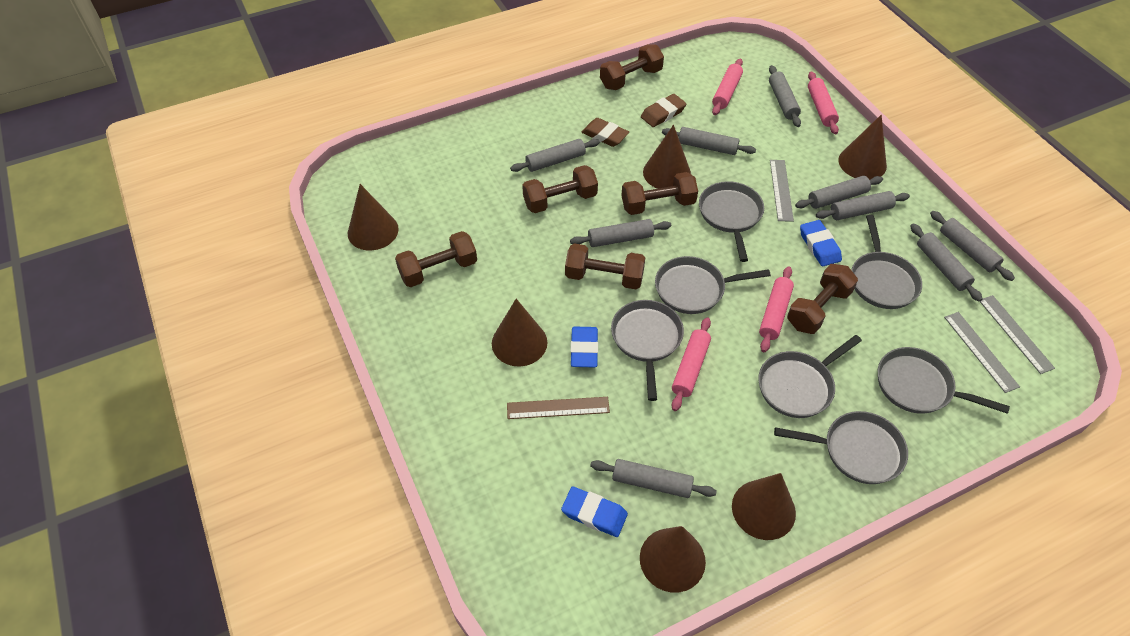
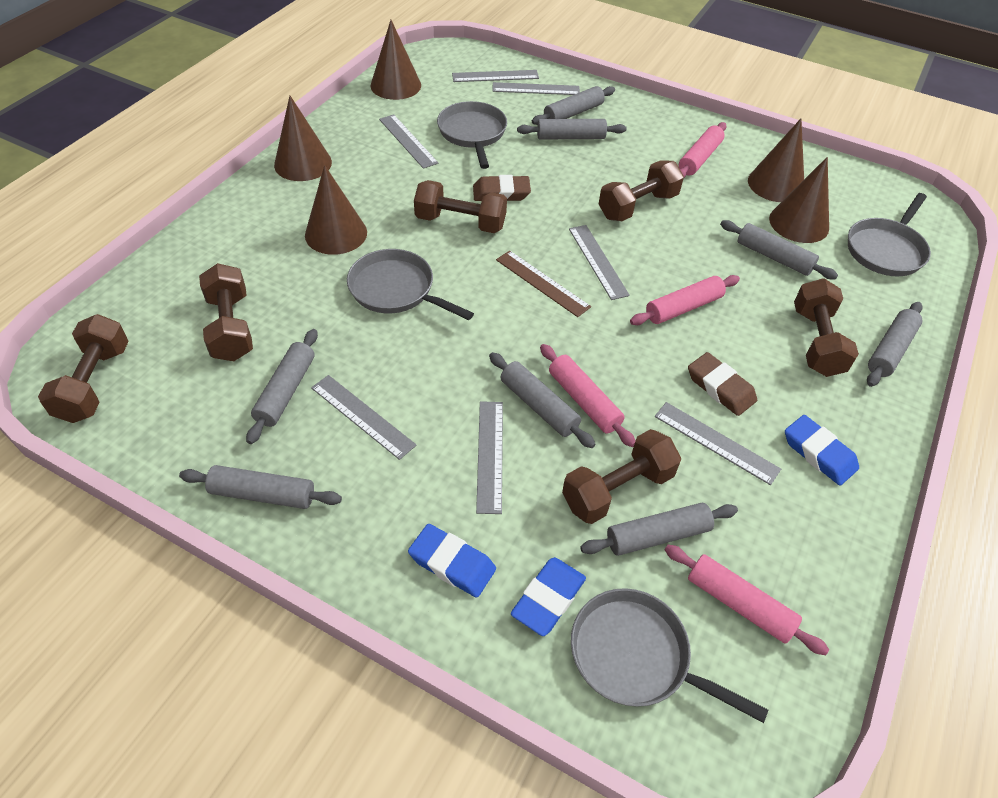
brown cone: 6 -> 5
grey pan: 7 -> 4
grey rolling pin: 9 -> 8
grey ruler: 3 -> 7

